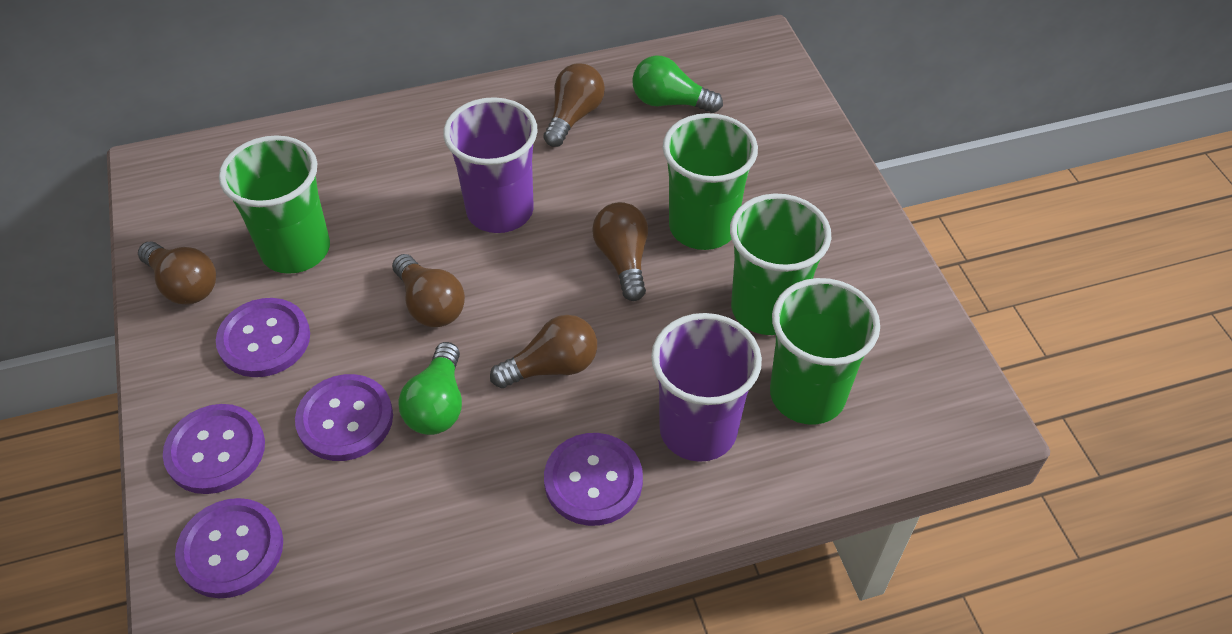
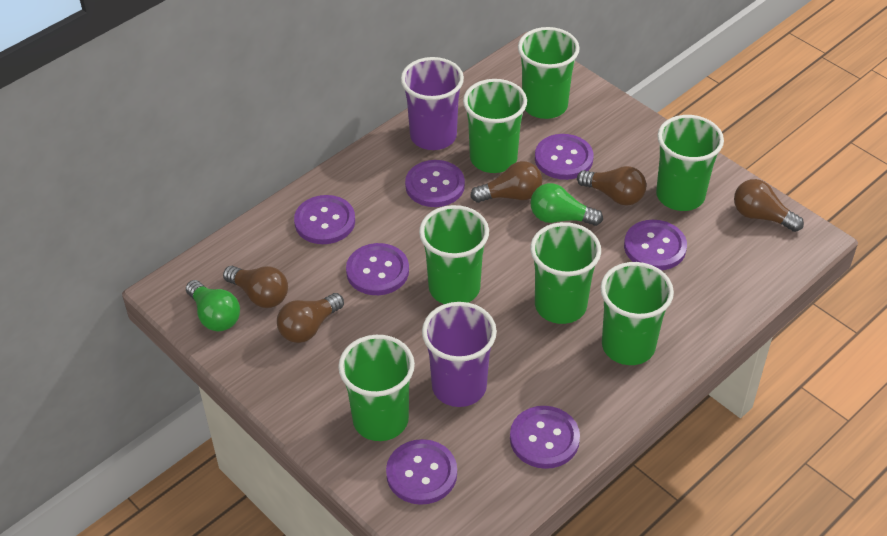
green cup: 4 -> 7
purple button: 5 -> 7

